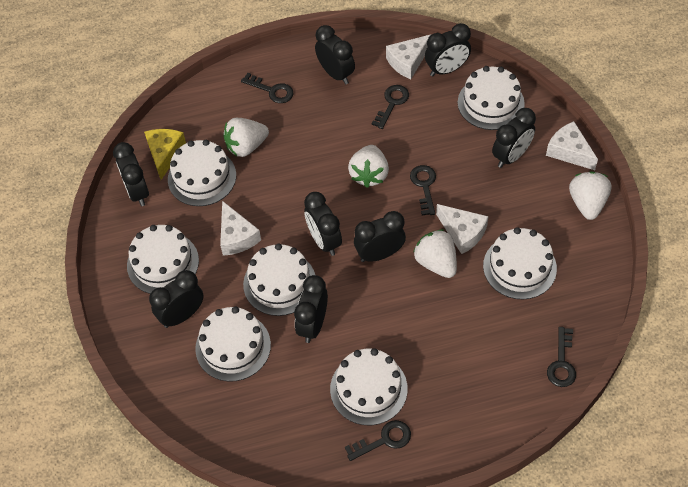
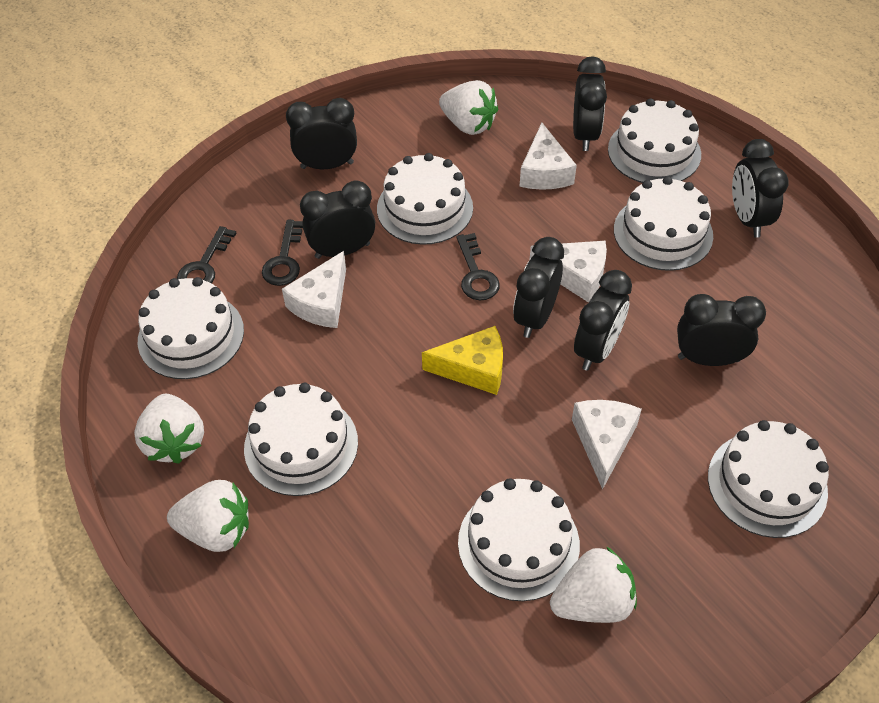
black clock: 8 -> 7
black key: 5 -> 3

